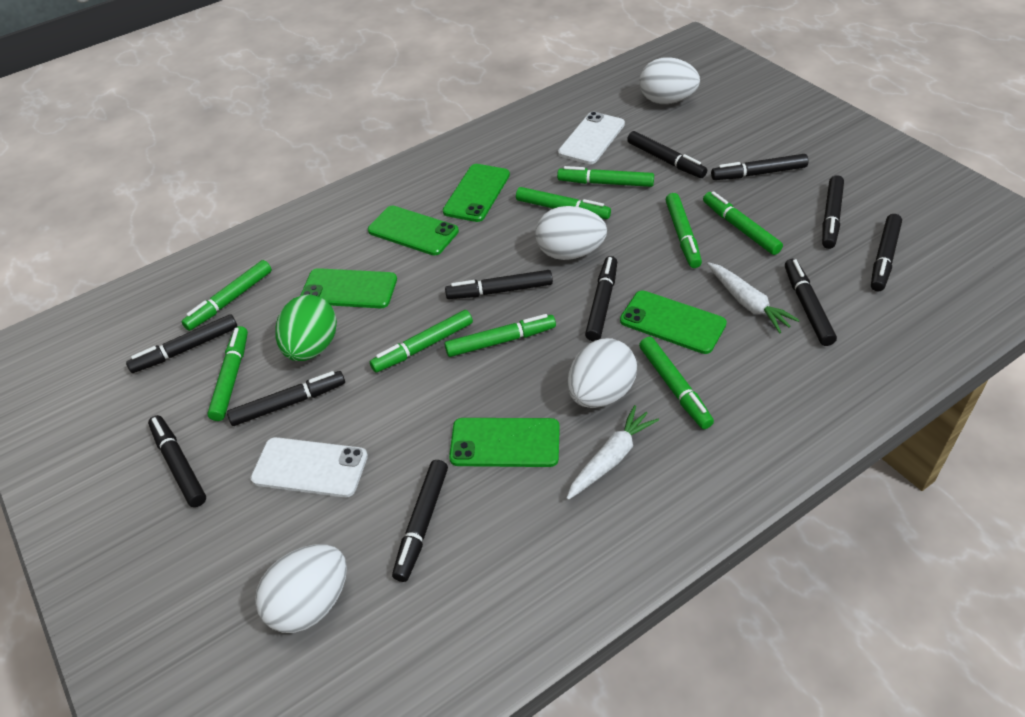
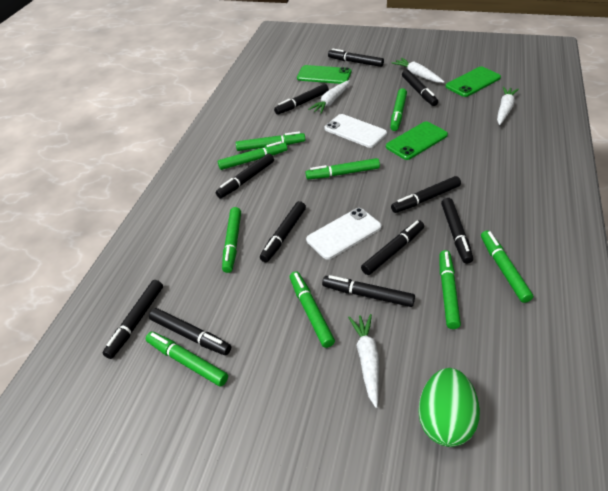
green phone: 5 -> 3
white carrot: 2 -> 4
white egg: 4 -> 0

